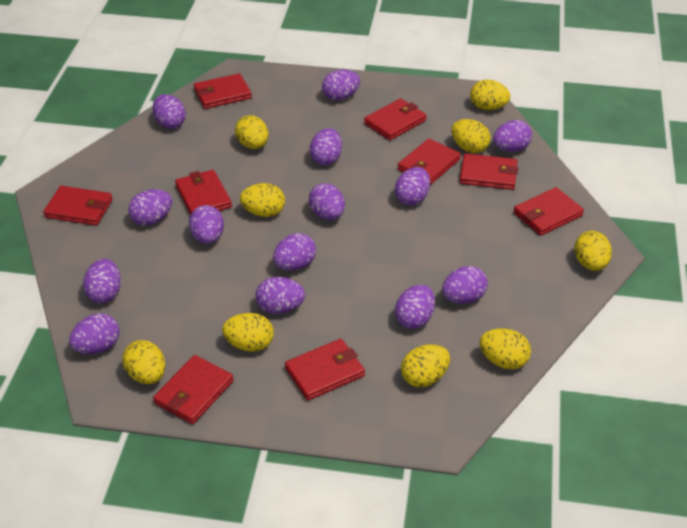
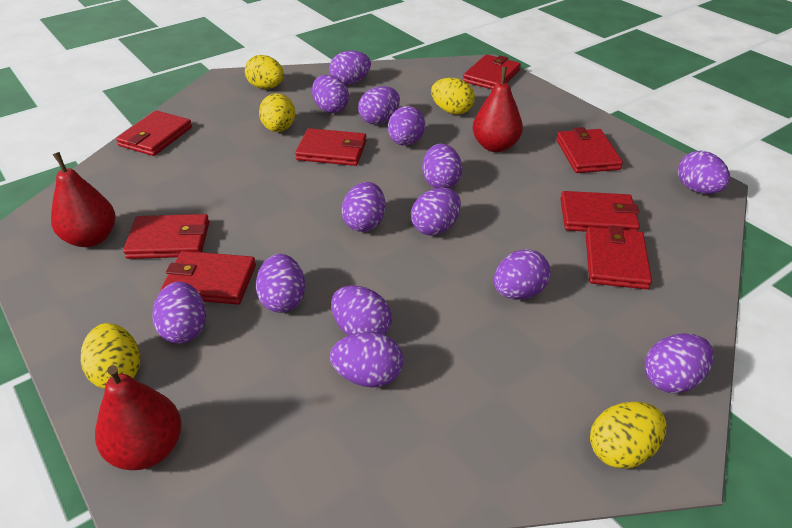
red pear: 0 -> 3
red wallet: 9 -> 8
yellow egg: 9 -> 5

